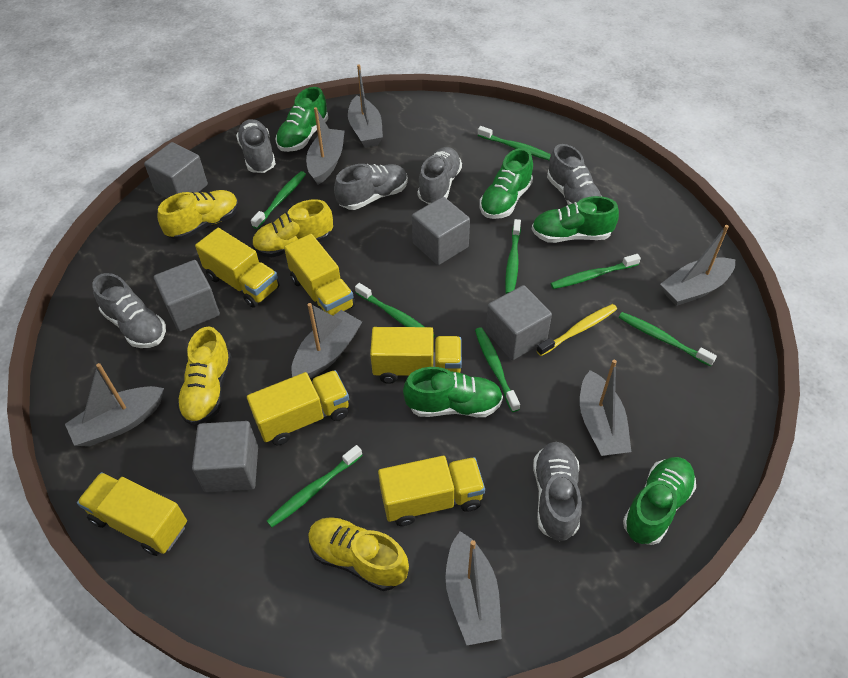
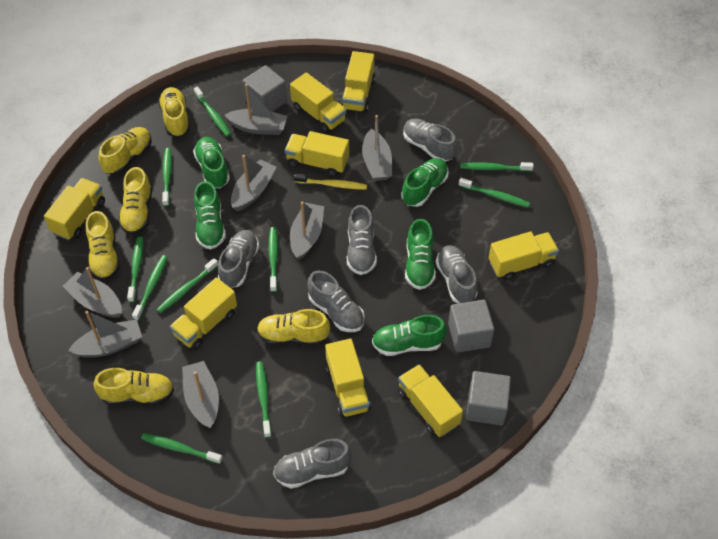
green toothbrush: 8 -> 10
grey cube: 5 -> 3
yellow shoe: 4 -> 6
yellow truck: 6 -> 8

